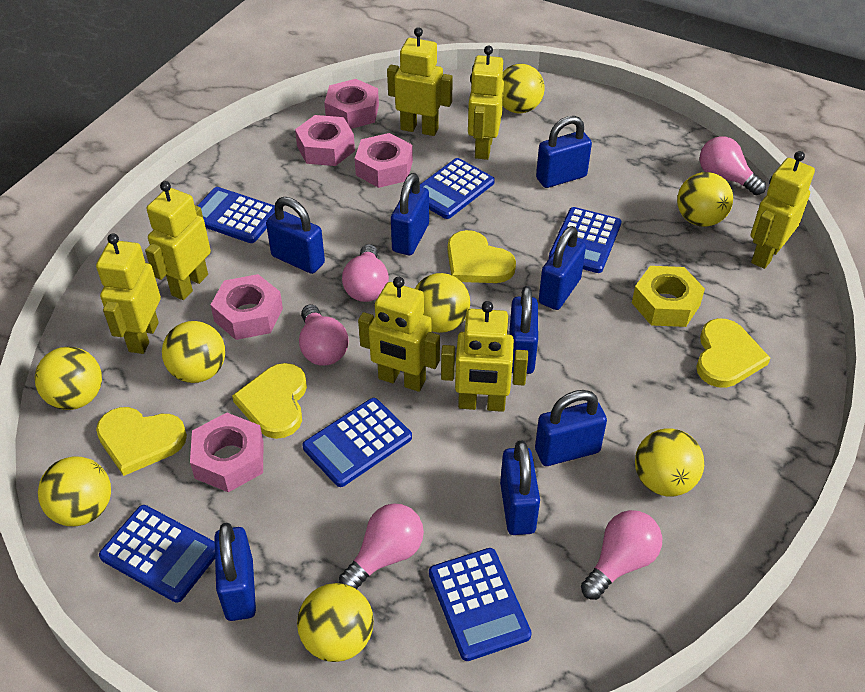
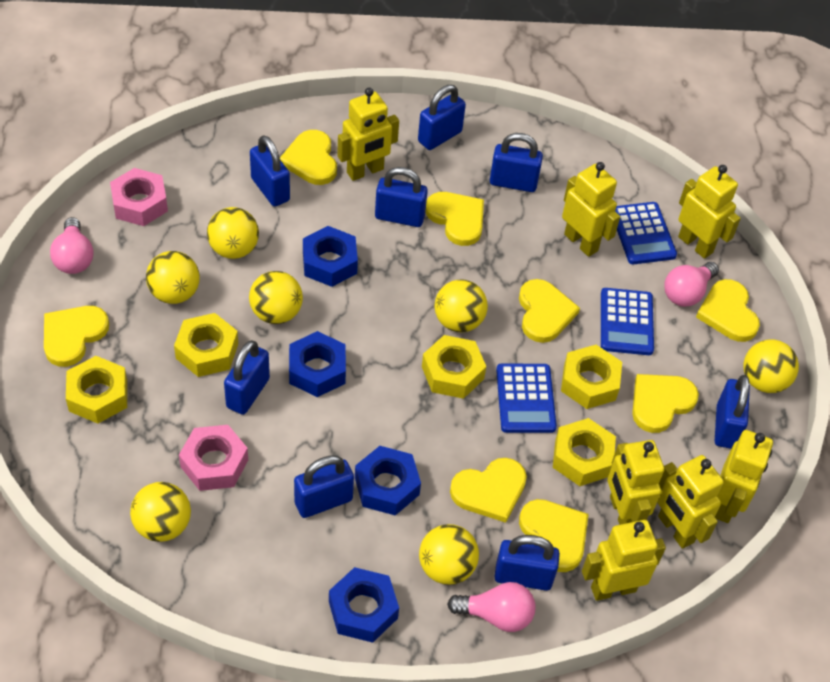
blue calculator: 6 -> 3
blue nut: 0 -> 4
pink light bulb: 5 -> 3
pink nut: 5 -> 2
yellow ball: 8 -> 7
yellow heart: 4 -> 8
yellow nut: 1 -> 5

